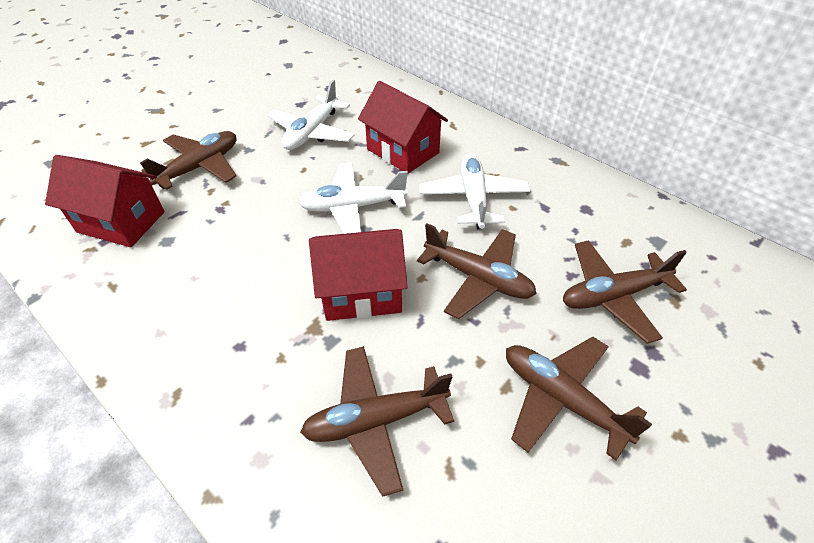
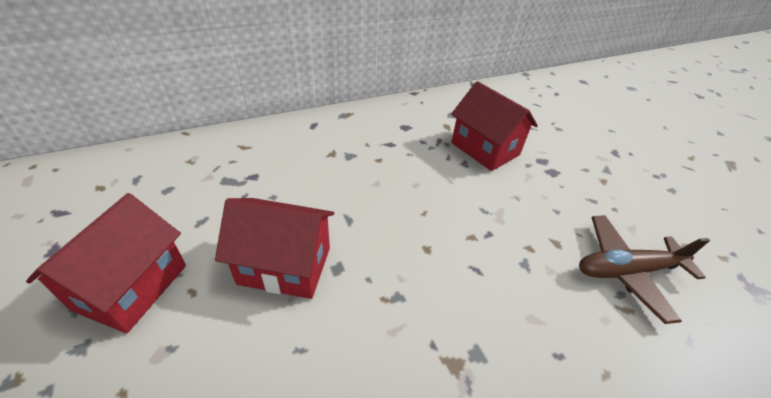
brown plane: 5 -> 1
white plane: 3 -> 0

